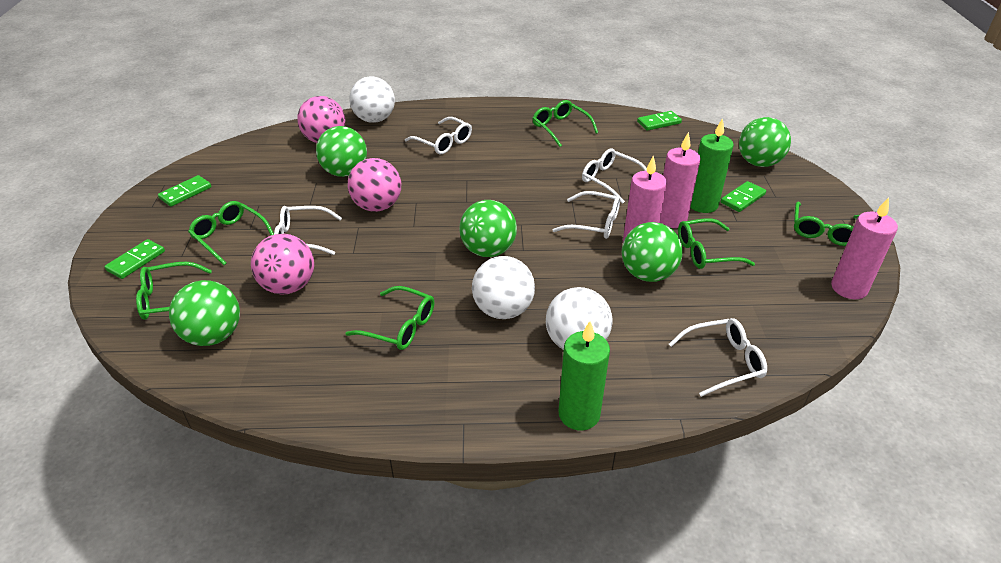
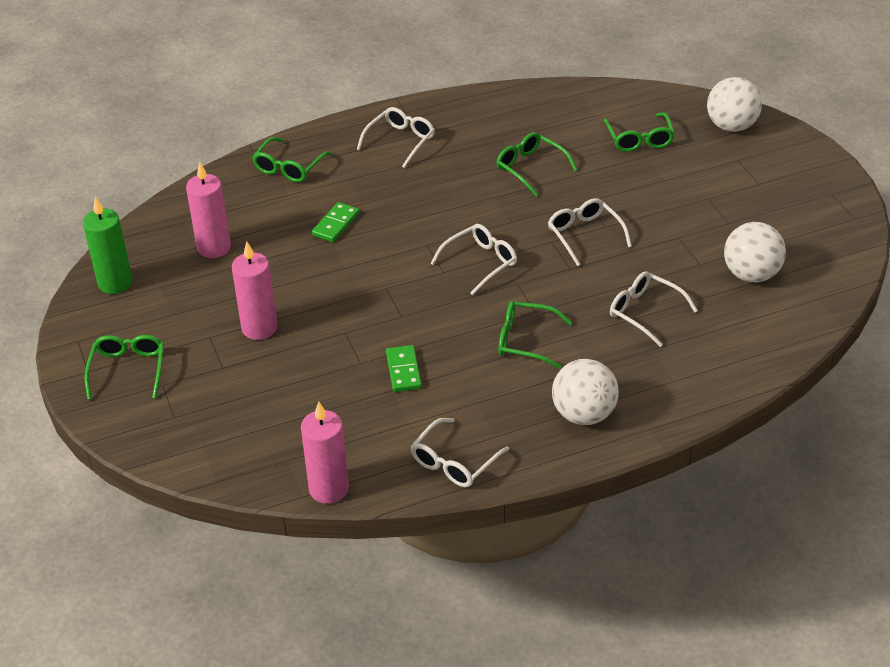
green ball: 5 -> 0
green candle: 2 -> 1
green domino: 4 -> 2
green glasses: 6 -> 5
pink ball: 3 -> 0

